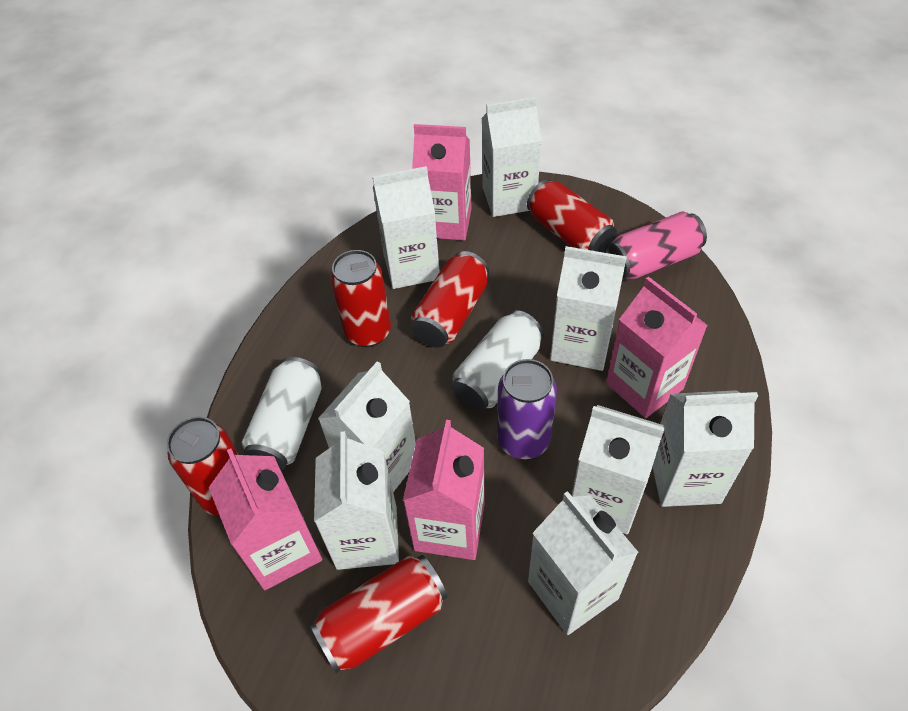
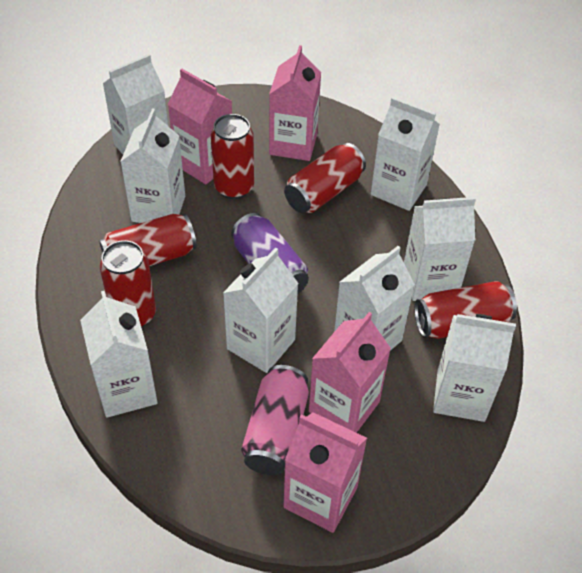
white can: 2 -> 0

